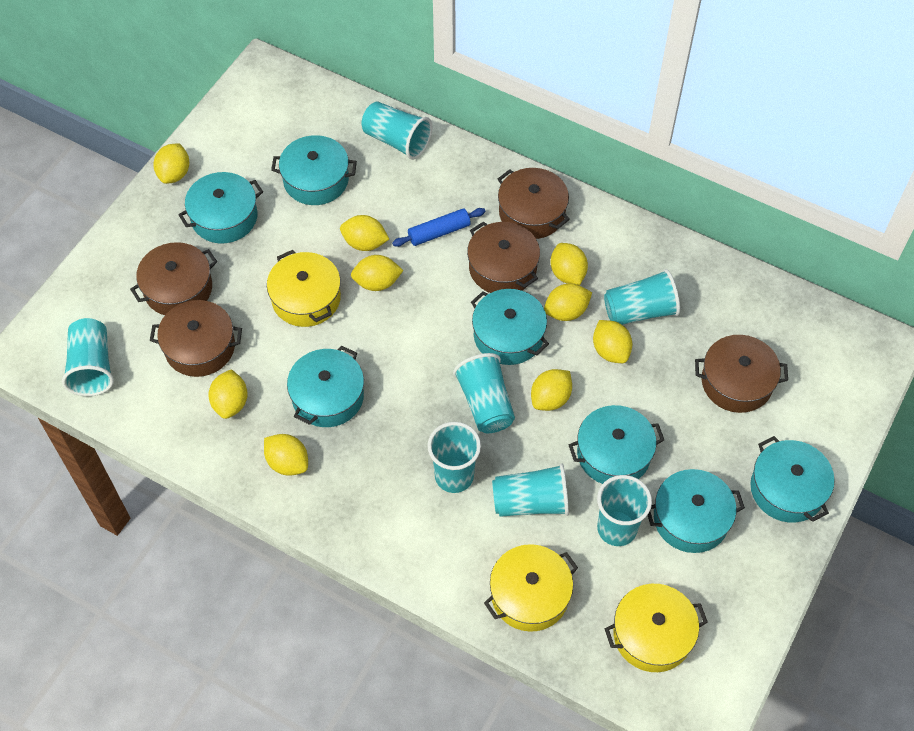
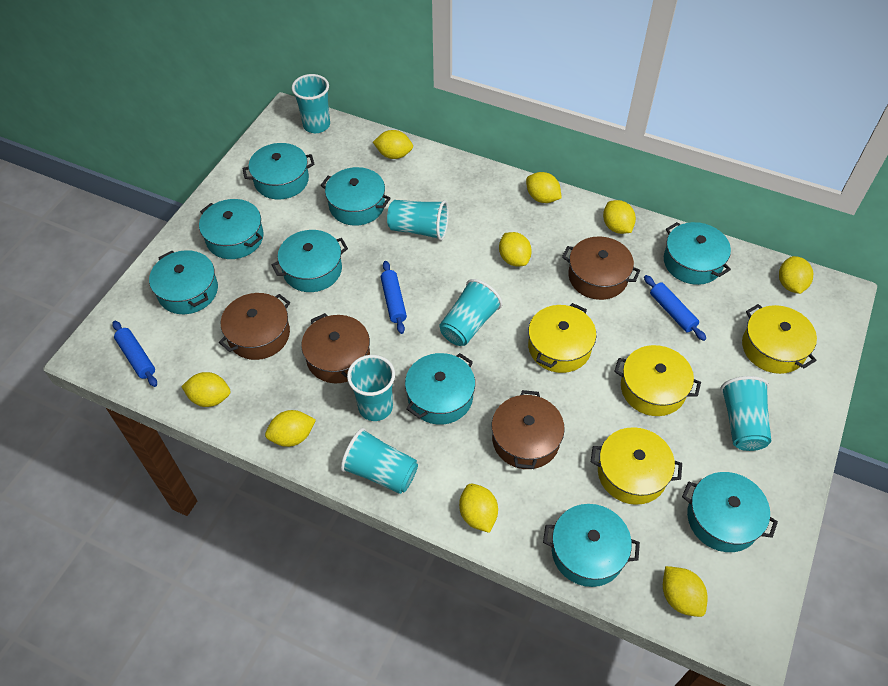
blue rolling pin: 1 -> 3
brown pot: 5 -> 4
turquoise cup: 7 -> 6
turquoise pot: 7 -> 9
yellow pot: 3 -> 4

